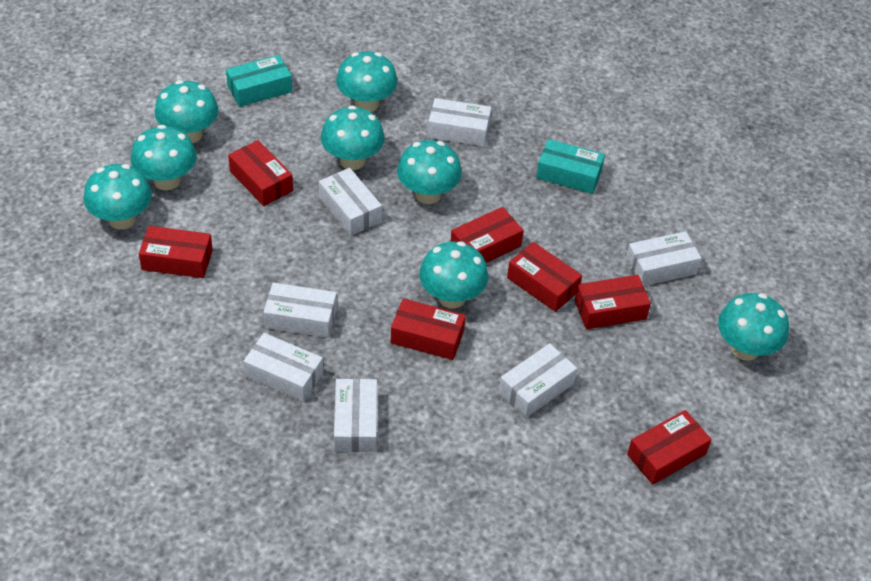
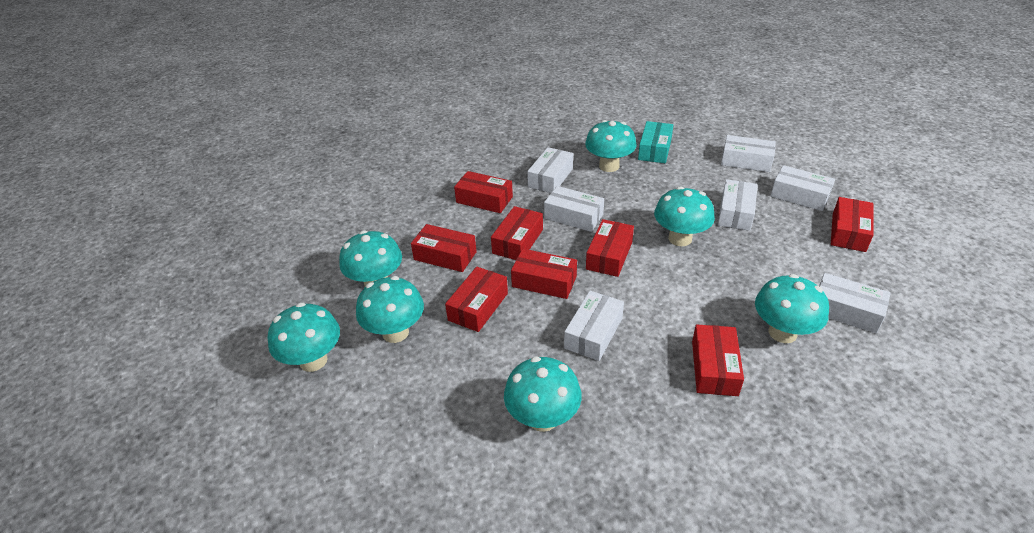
red box: 7 -> 8
turquoise box: 2 -> 1
turquoise mushroom: 8 -> 7

